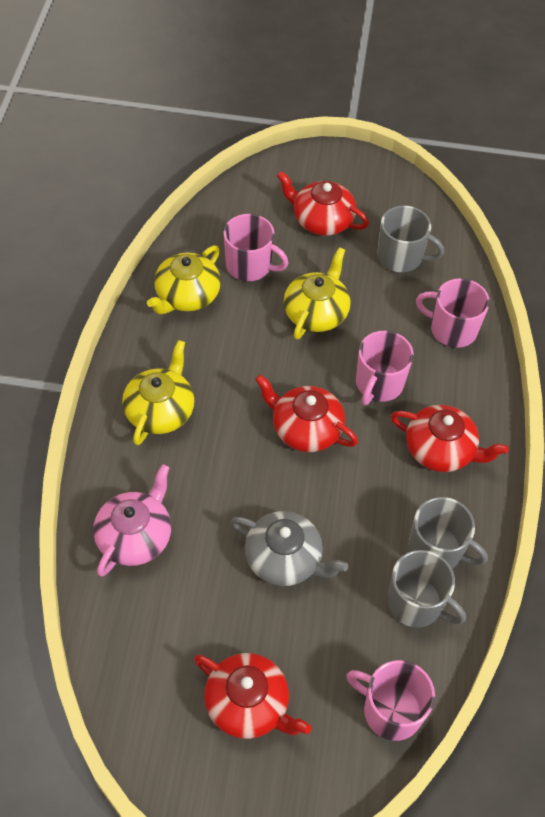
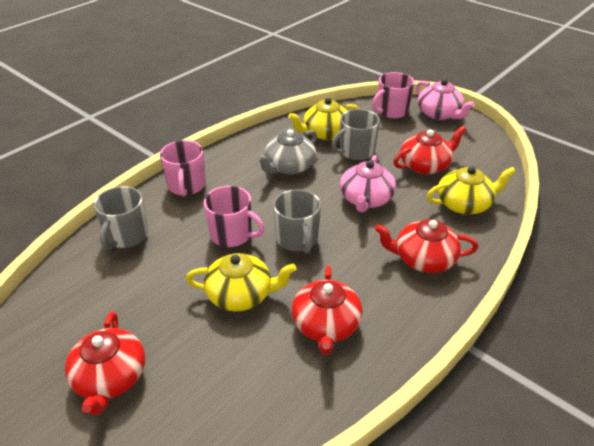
pink mug: 4 -> 3
pink teapot: 1 -> 2

